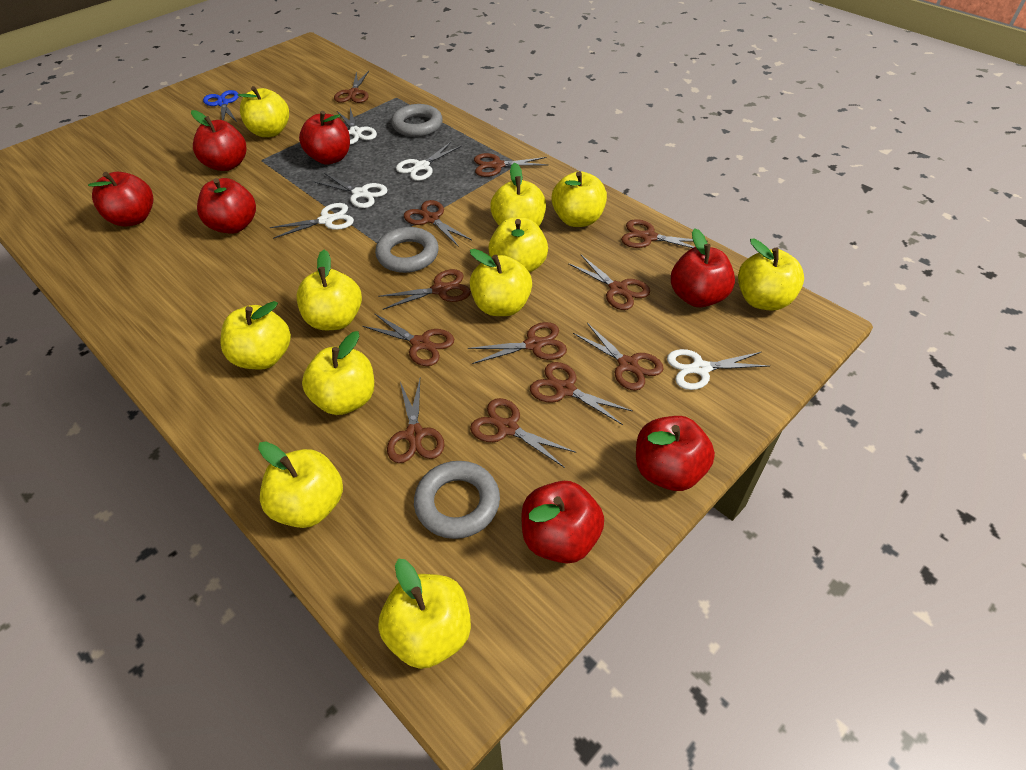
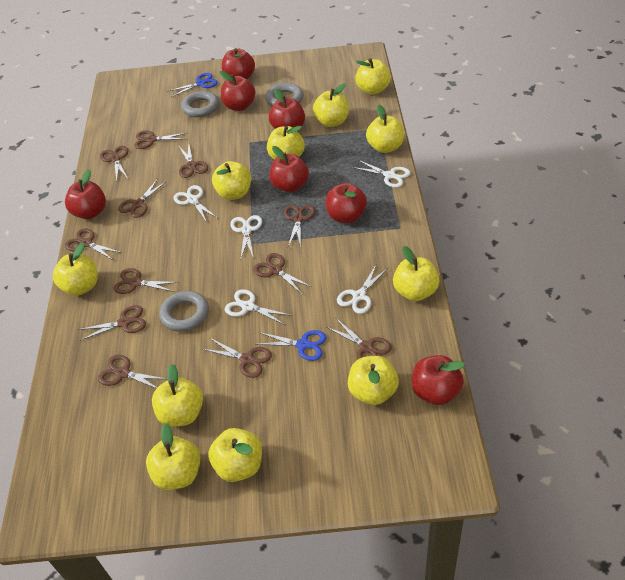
blue scissors: 1 -> 2

